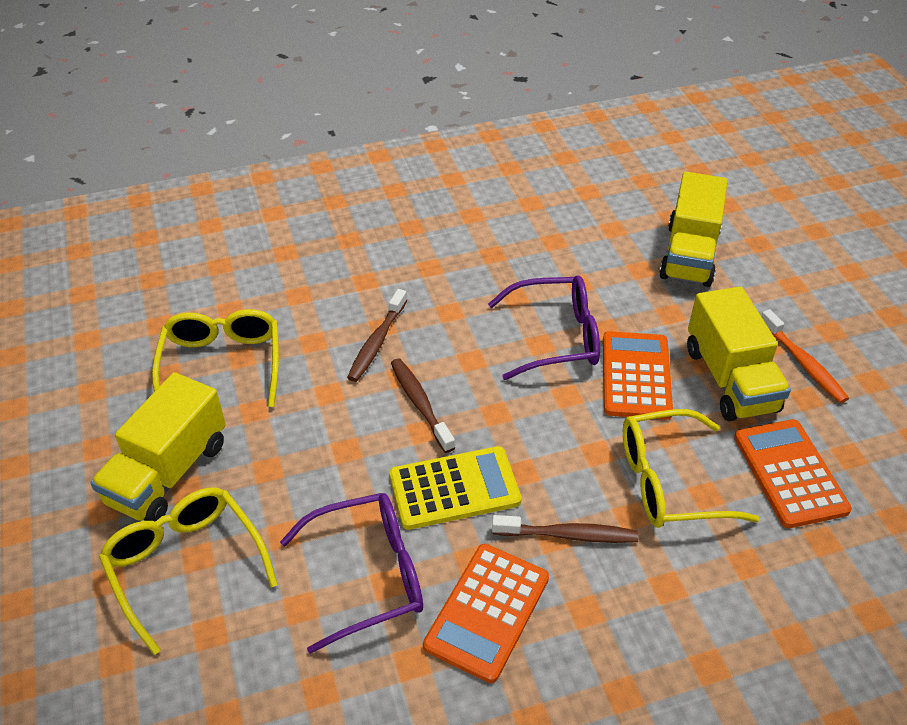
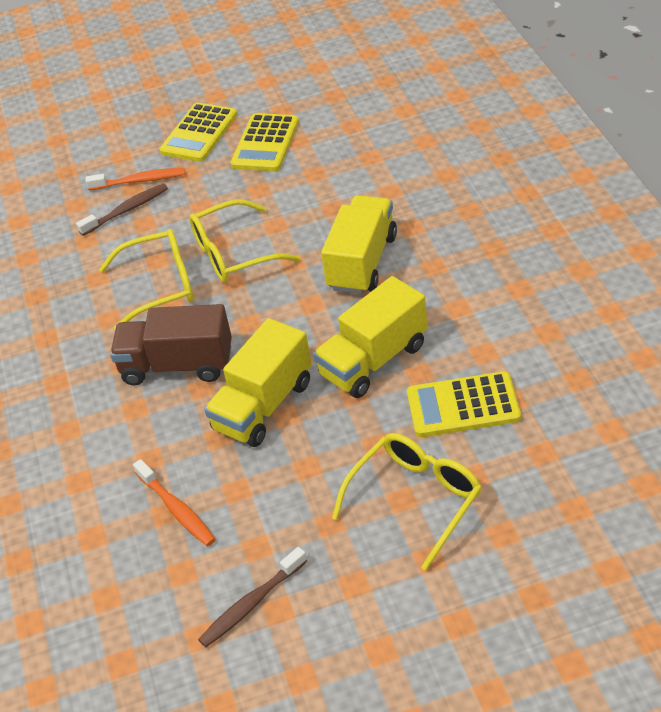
brown toothbrush: 3 -> 2
brown truck: 0 -> 1
orange calculator: 3 -> 0
orange toothbrush: 1 -> 2
purple glasses: 2 -> 0
yellow calculator: 1 -> 3

